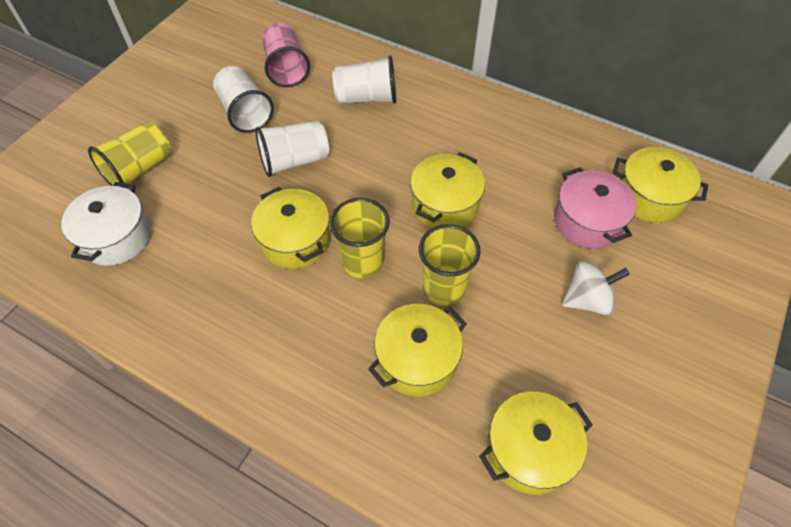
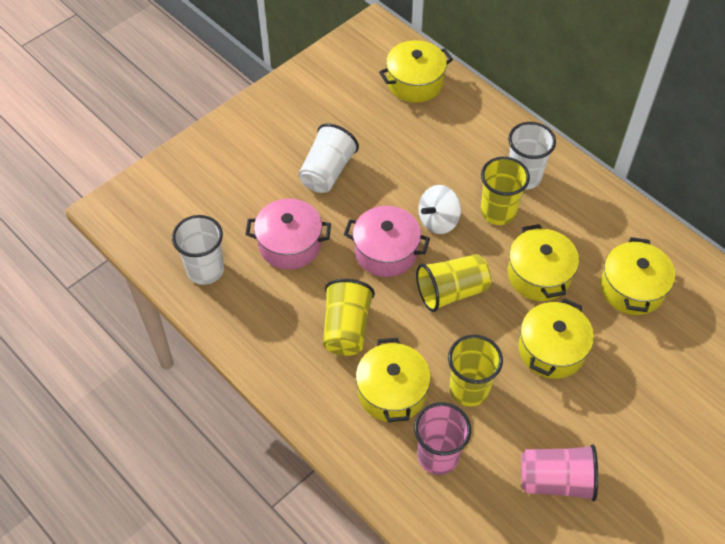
pink cup: 1 -> 2
pink pot: 1 -> 2
white pot: 1 -> 0
yellow cup: 3 -> 4

